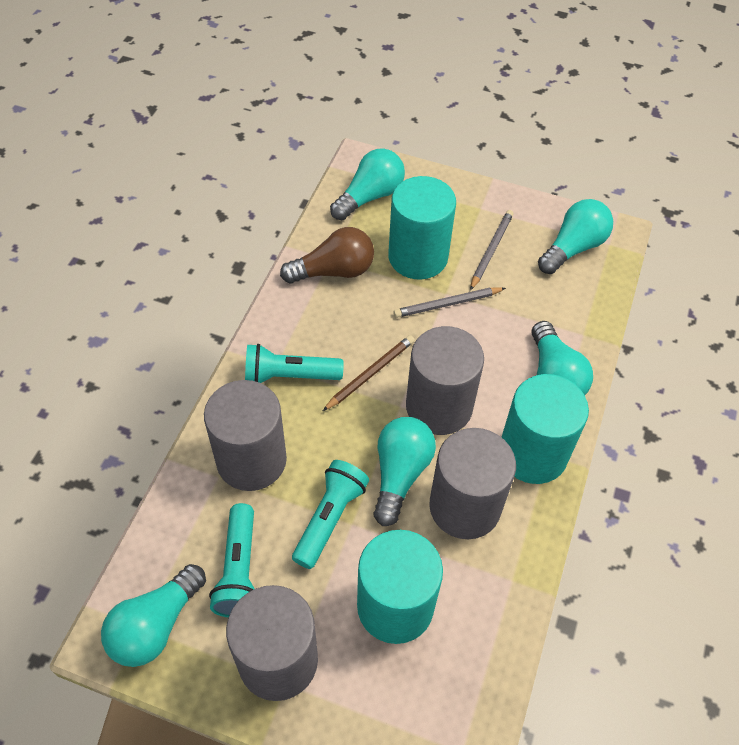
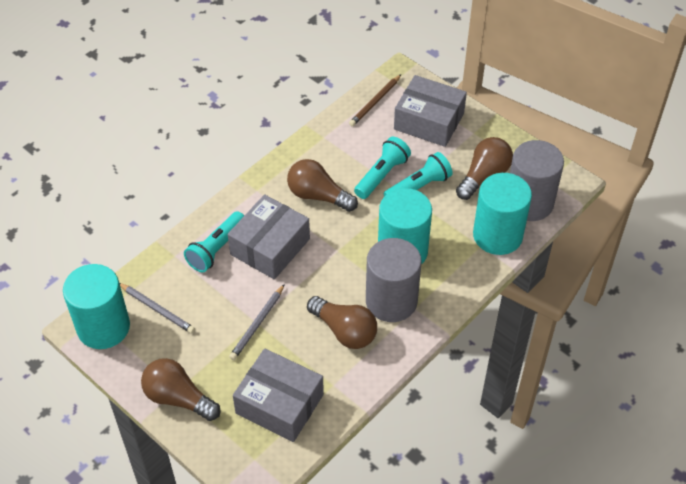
brown light bulb: 1 -> 4
grey box: 0 -> 3
grey cylinder: 4 -> 2
turquoise light bulb: 5 -> 0

